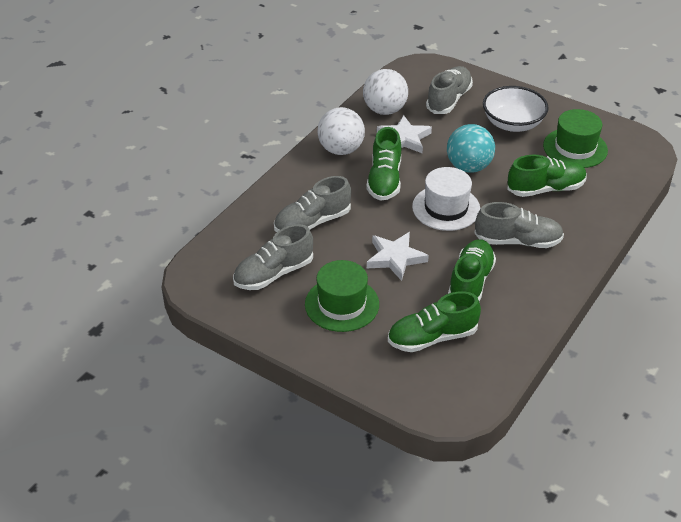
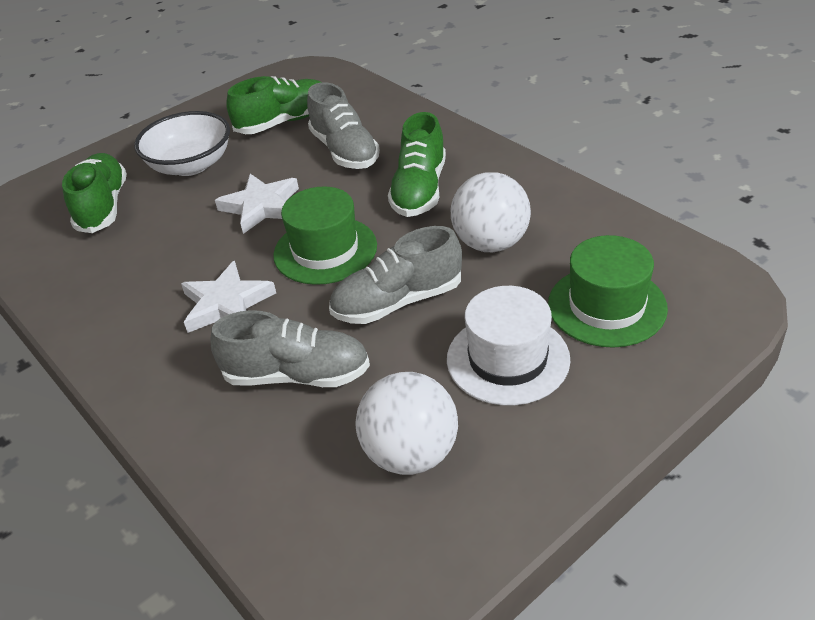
green shoe: 4 -> 3
grey shoe: 4 -> 3
turquoise ball: 1 -> 0

